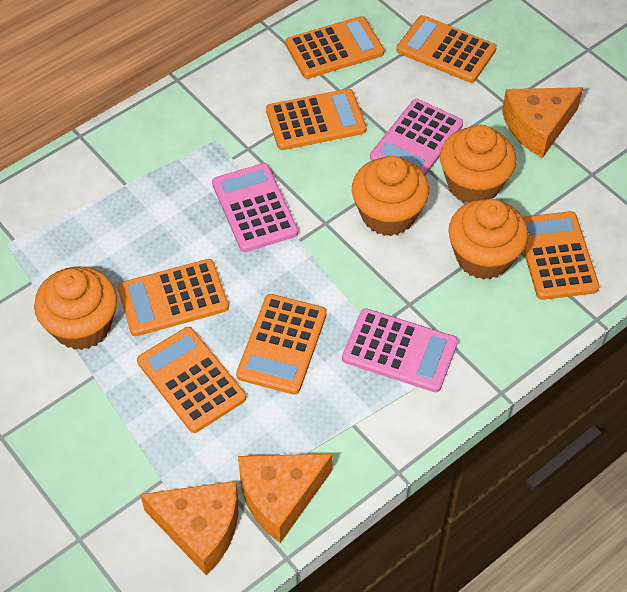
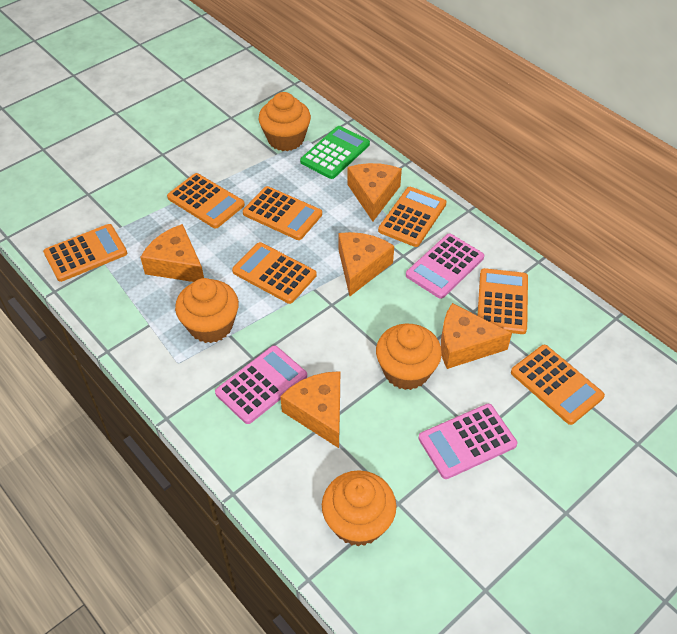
green calculator: 0 -> 1
orange cheese: 3 -> 5

